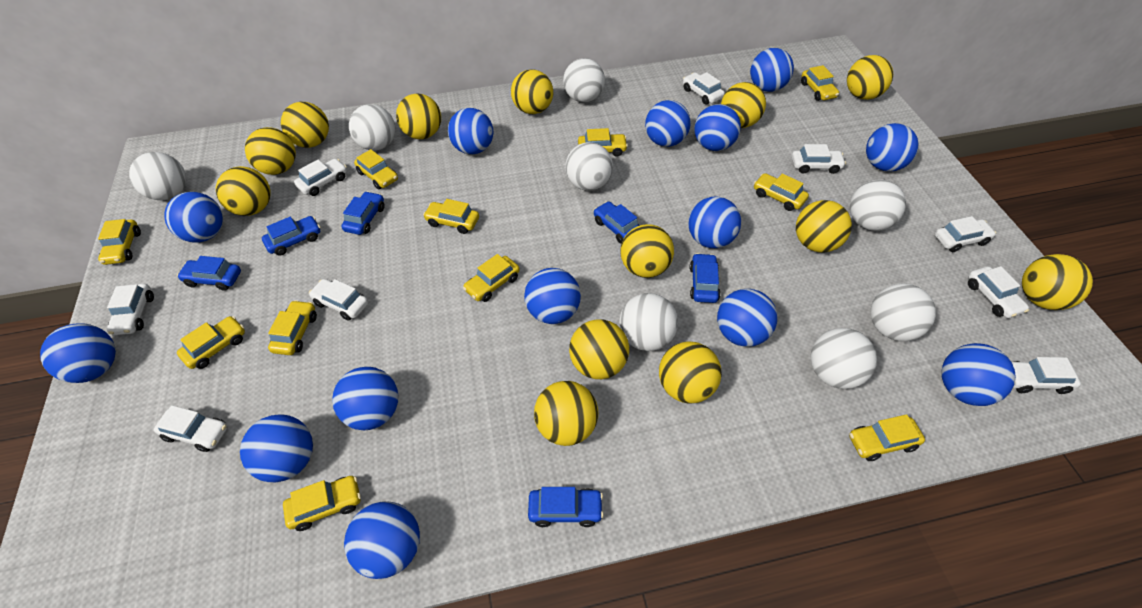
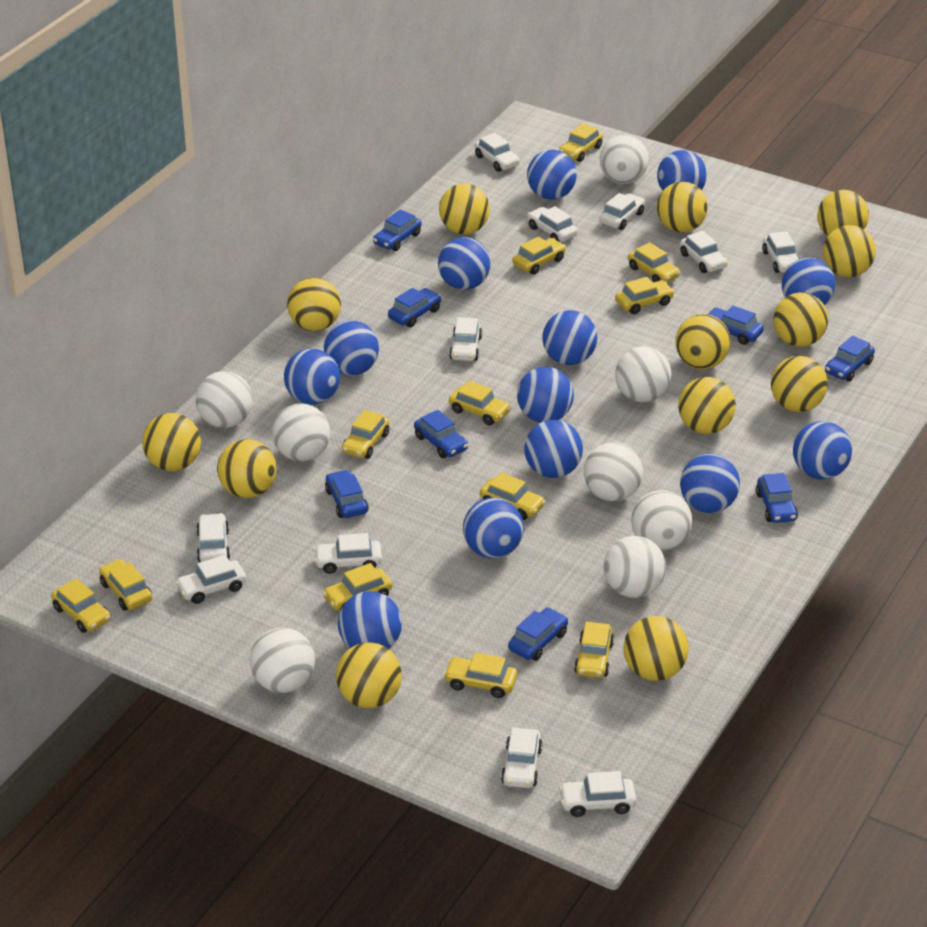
blue ball: 14 -> 13
blue car: 6 -> 8
white car: 9 -> 11
yellow car: 11 -> 12

